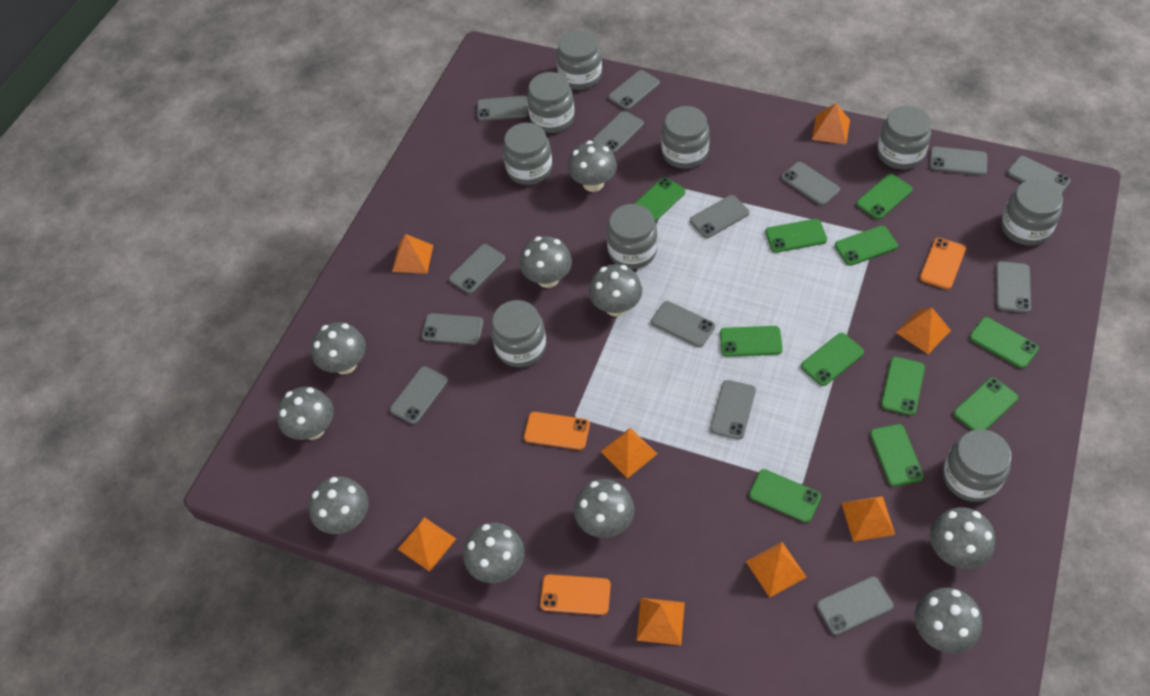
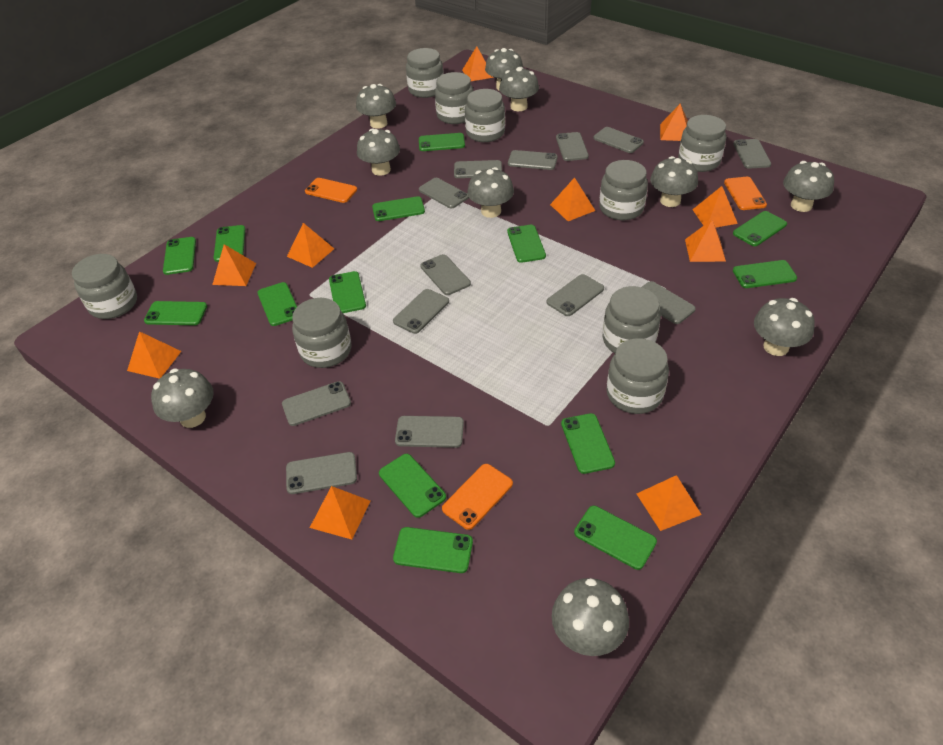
green phone: 11 -> 14
grey phone: 14 -> 13
orange pyramid: 8 -> 10

